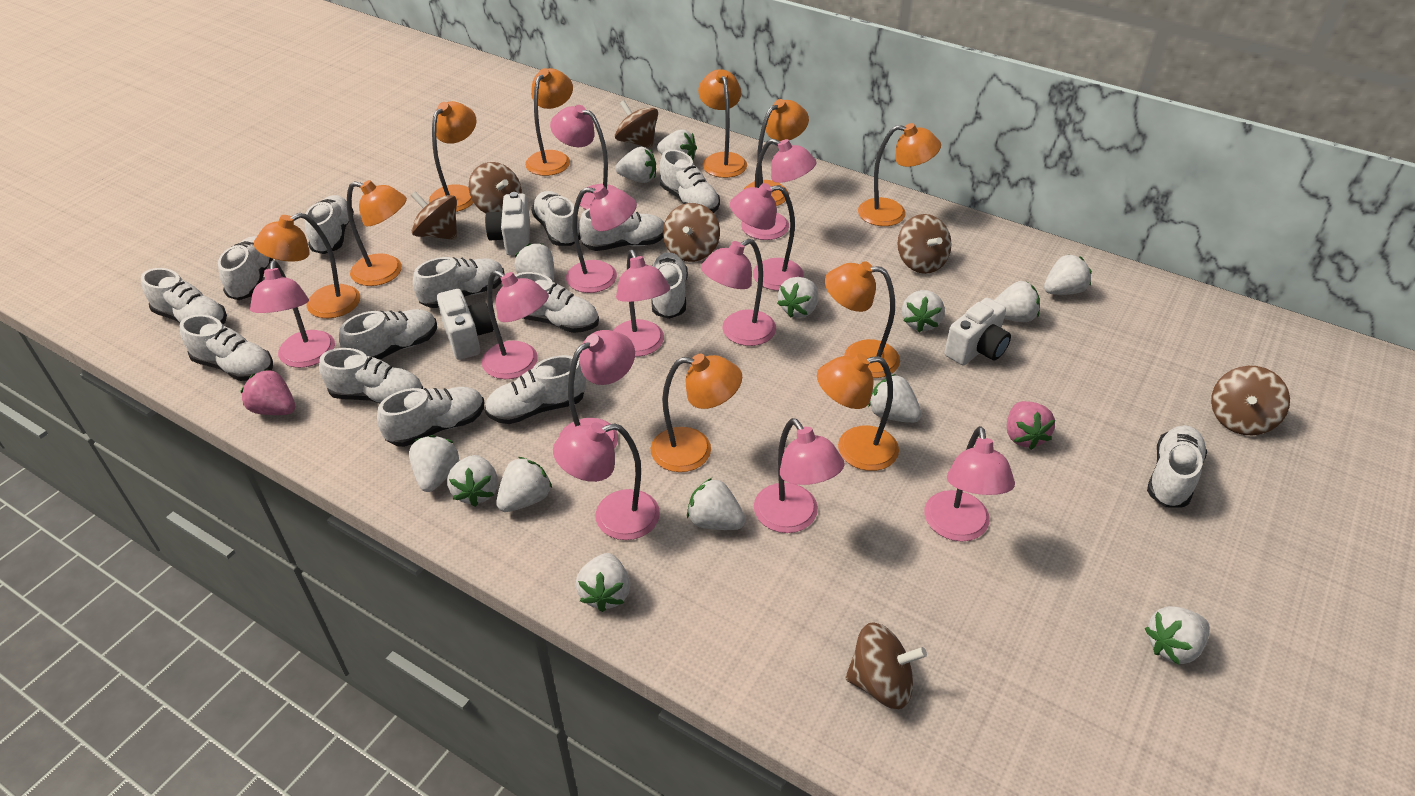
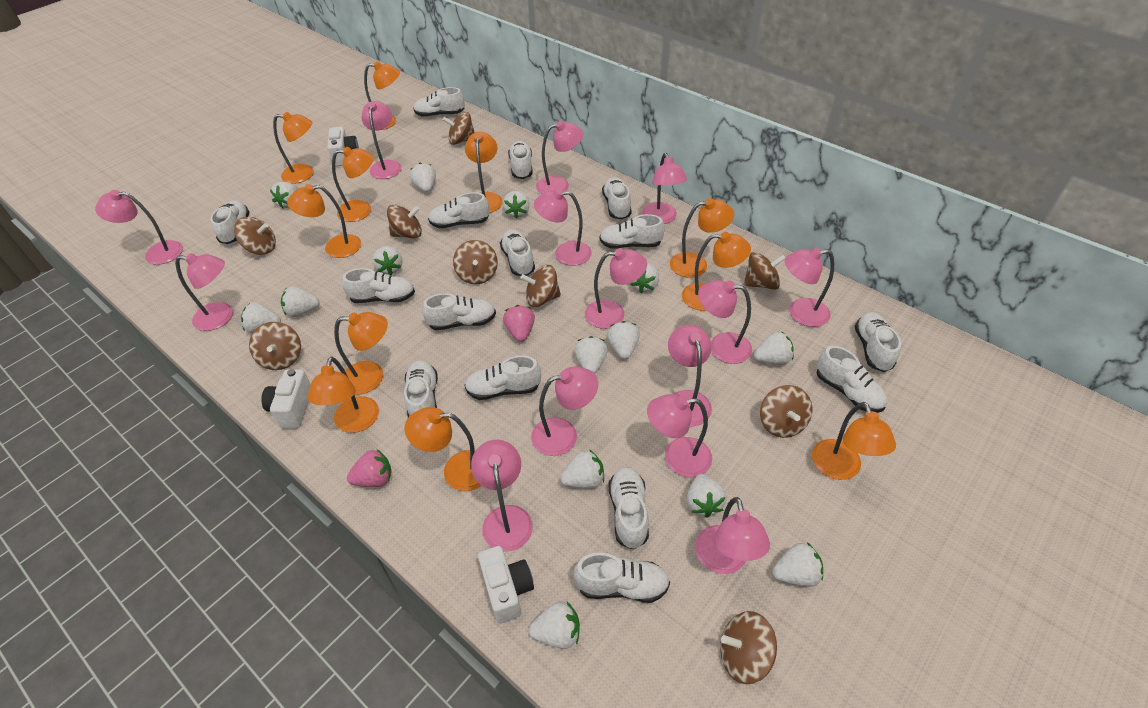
brown spinning top: 7 -> 9
orange lamp: 10 -> 11
pink lamp: 12 -> 14

